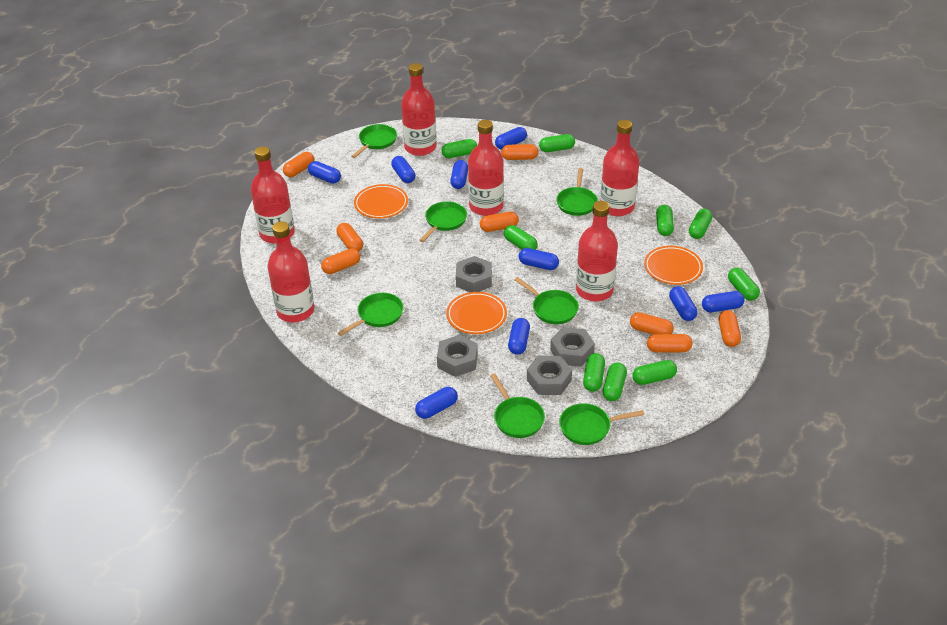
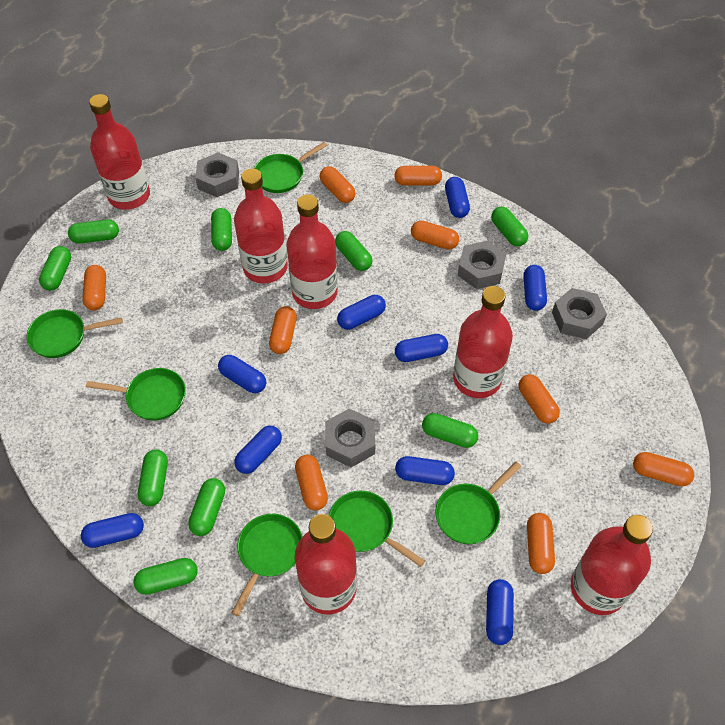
green pan: 7 -> 6
orange capsule: 8 -> 9
orange plate: 3 -> 0

